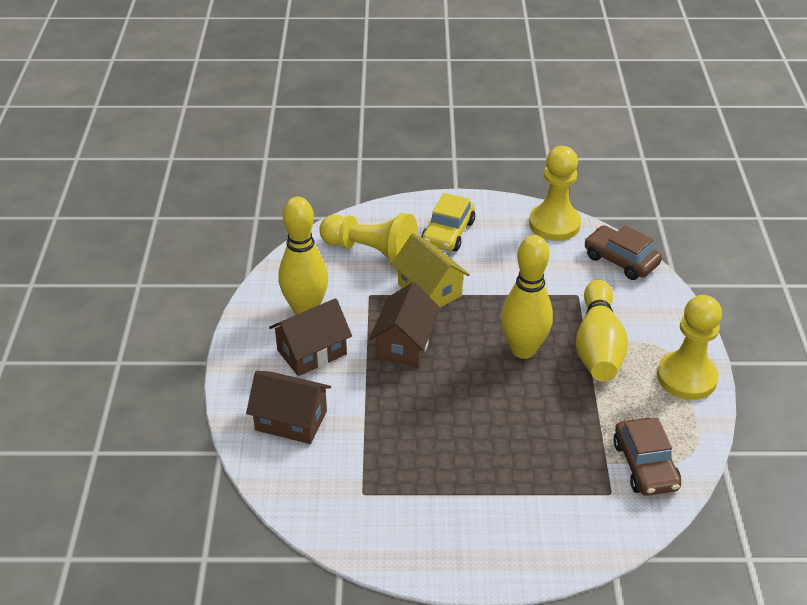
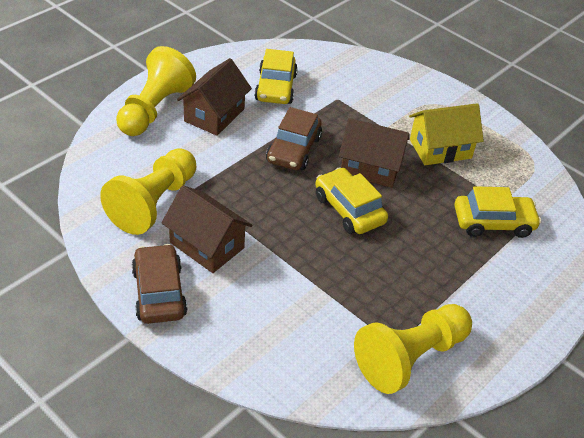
yellow bowling pin: 3 -> 0
yellow car: 1 -> 3

